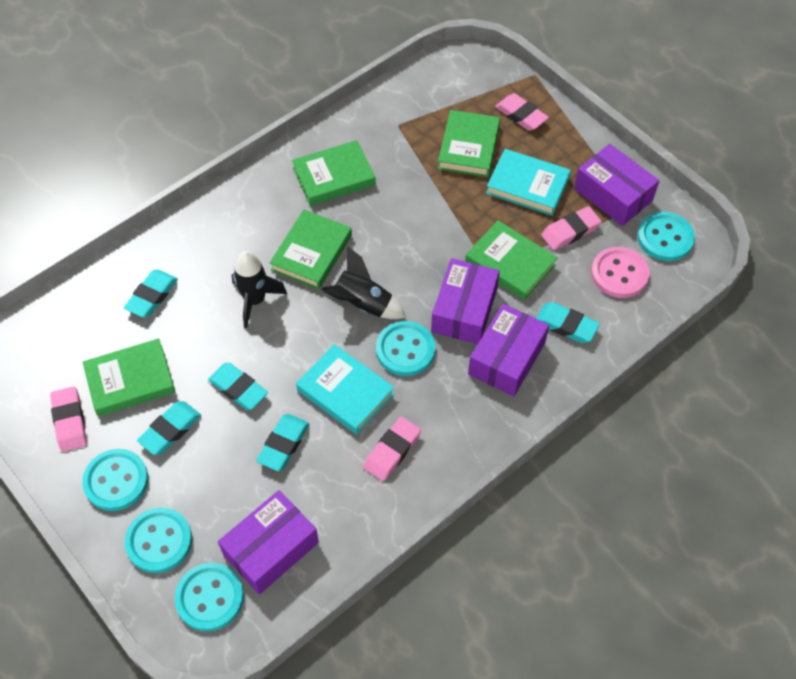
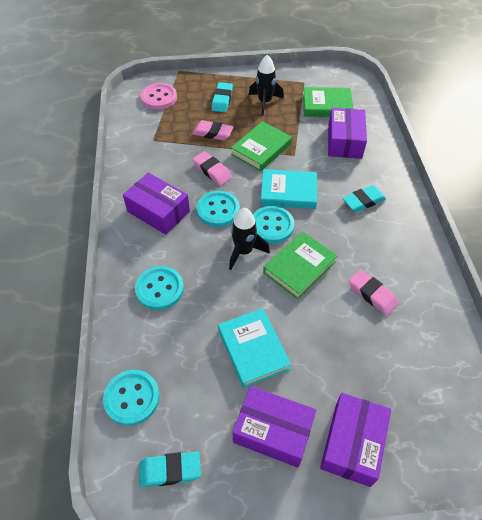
green book: 5 -> 3
pink eraser: 4 -> 3
turquoise button: 5 -> 4
turquoise eraser: 5 -> 3

